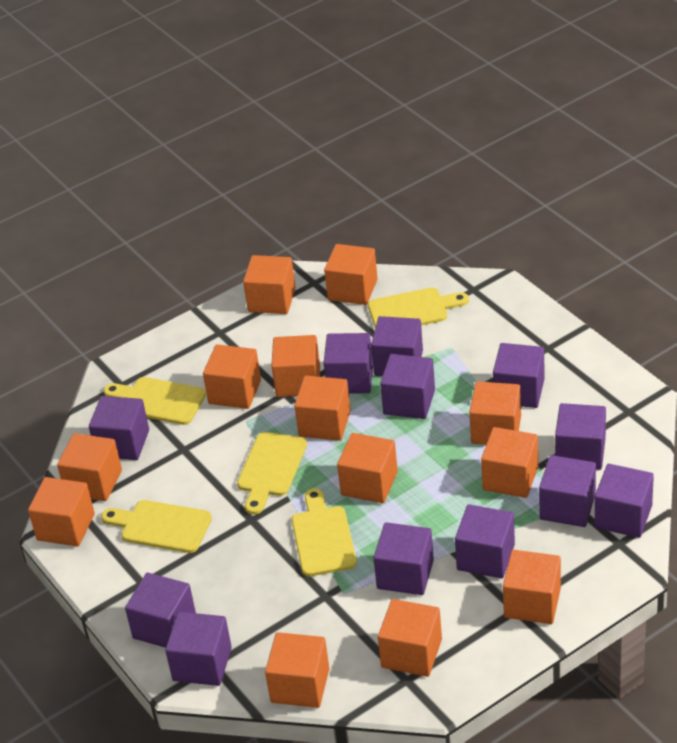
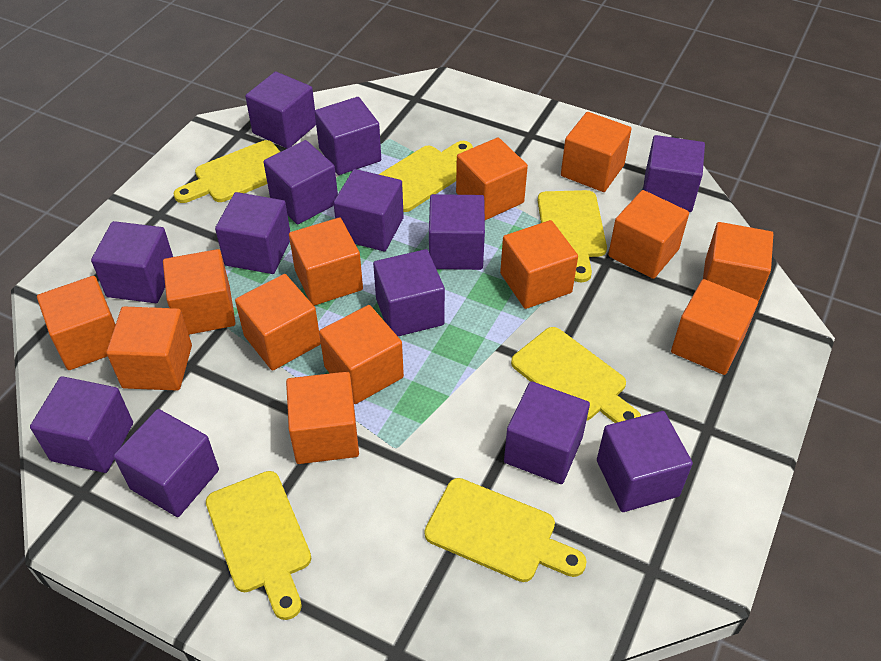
purple cube: 12 -> 13
yellow cutting board: 5 -> 6

